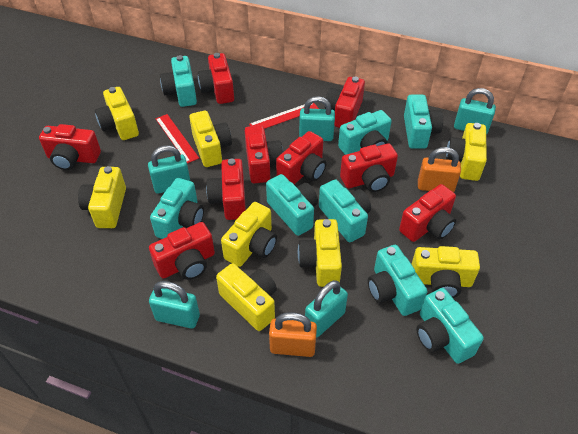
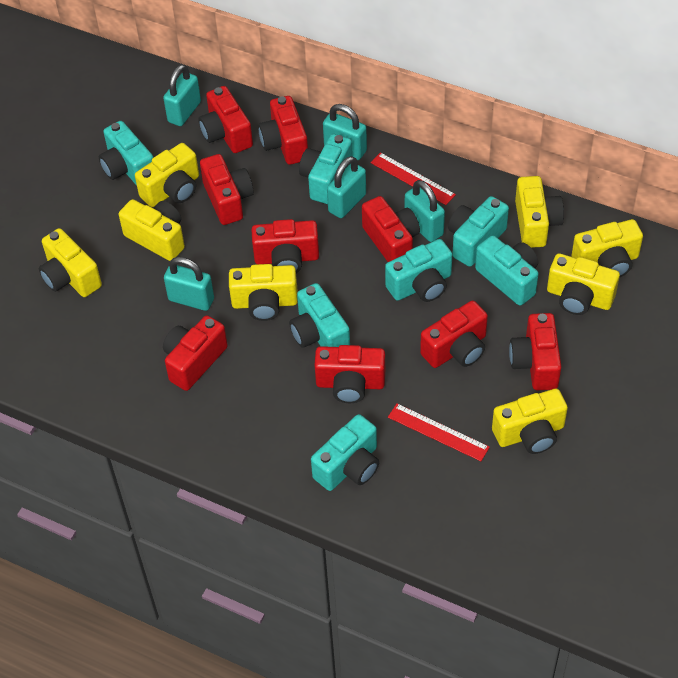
orange padlock: 2 -> 0
turquoise camera: 8 -> 7

